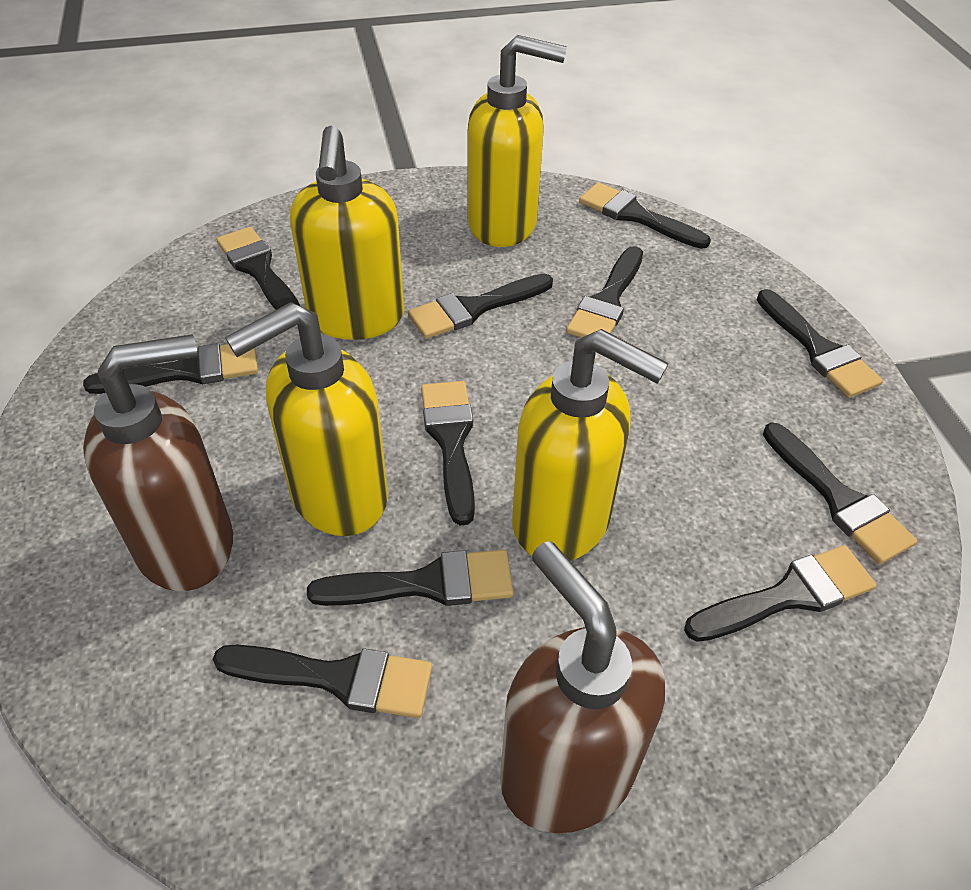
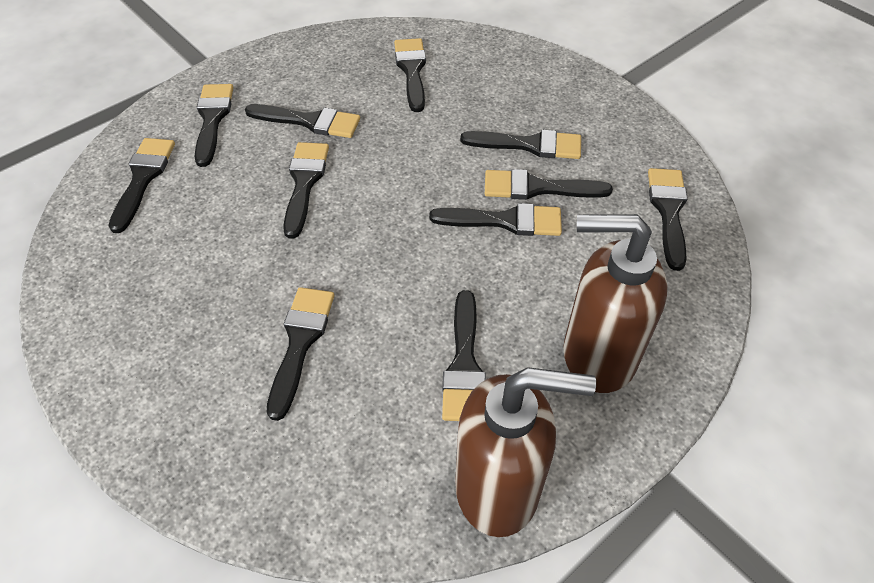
yellow soap dispenser: 4 -> 0

